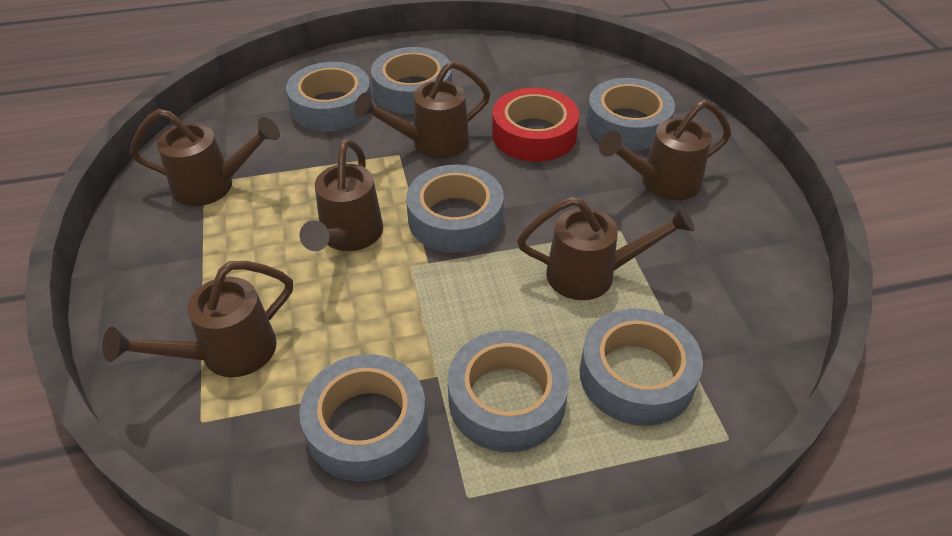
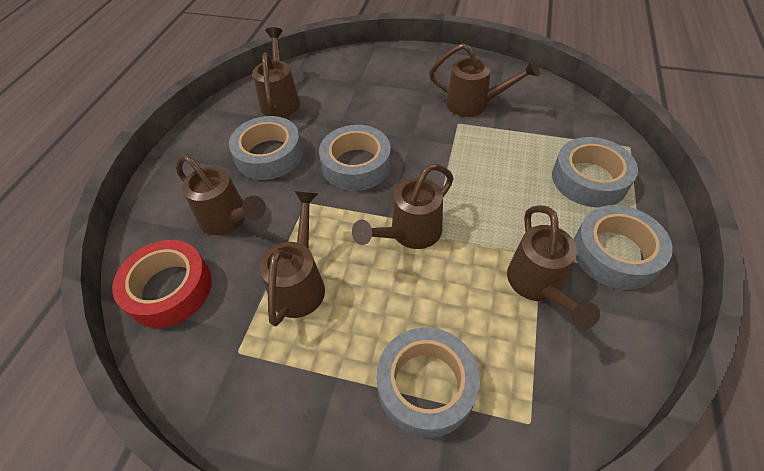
grey tape: 7 -> 5

